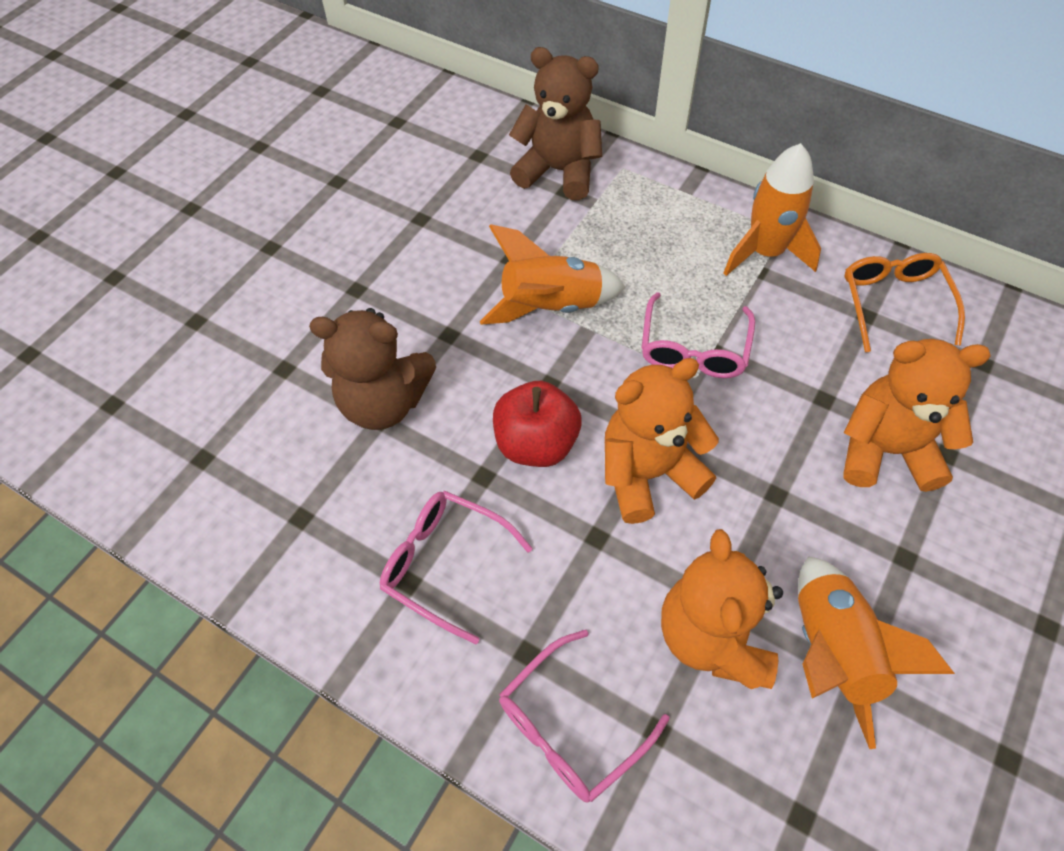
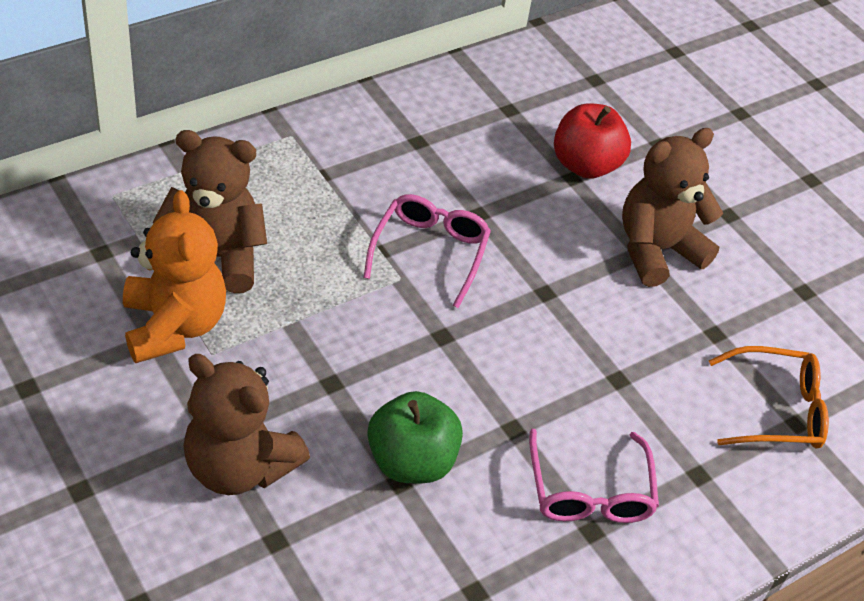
brown teddy bear: 2 -> 3
green apple: 0 -> 1
orange rocket: 3 -> 0
orange teddy bear: 3 -> 1
pink glasses: 3 -> 2

